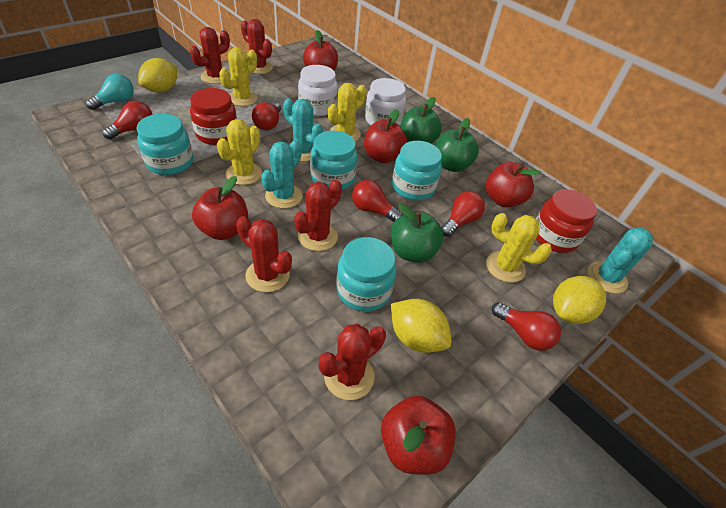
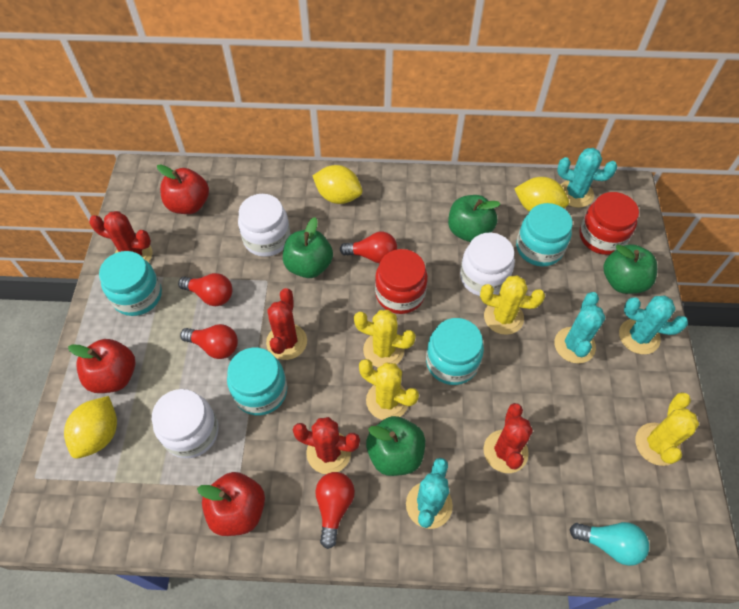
green apple: 3 -> 4
red apple: 5 -> 3
red cactus: 5 -> 4
red light bulb: 5 -> 4
turquoise cactus: 3 -> 4
white jar: 2 -> 3

